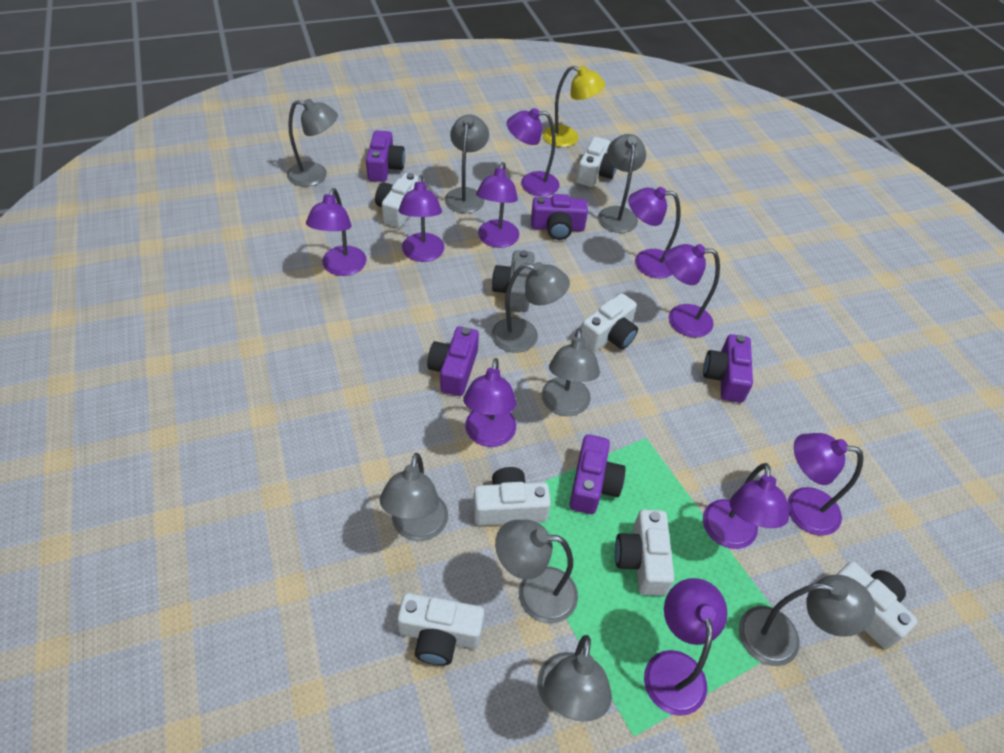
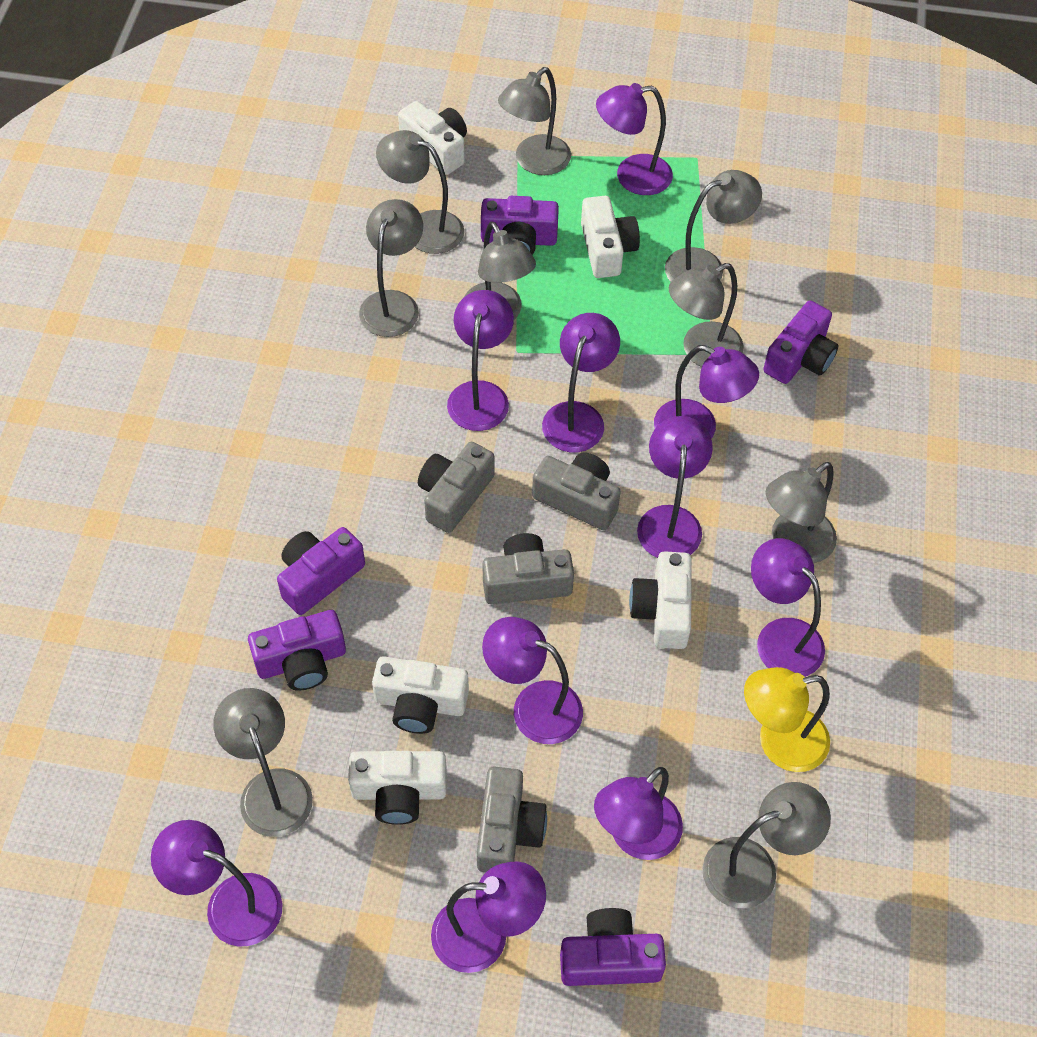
grey camera: 1 -> 4
white camera: 7 -> 5

